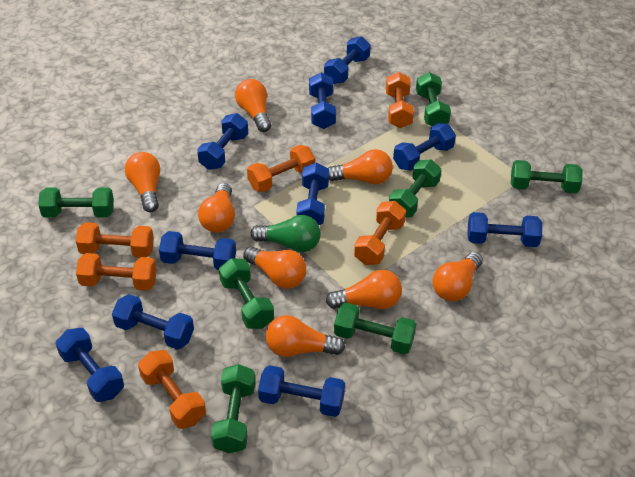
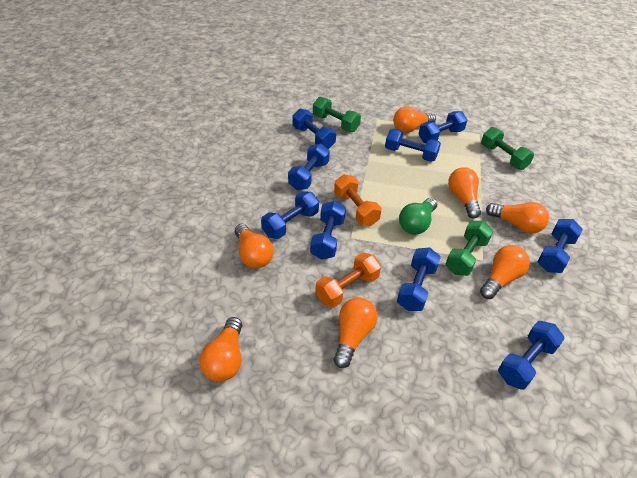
blue dumbbell: 10 -> 9
green dumbbell: 7 -> 3
orange dumbbell: 6 -> 2
orange light bulb: 8 -> 7

